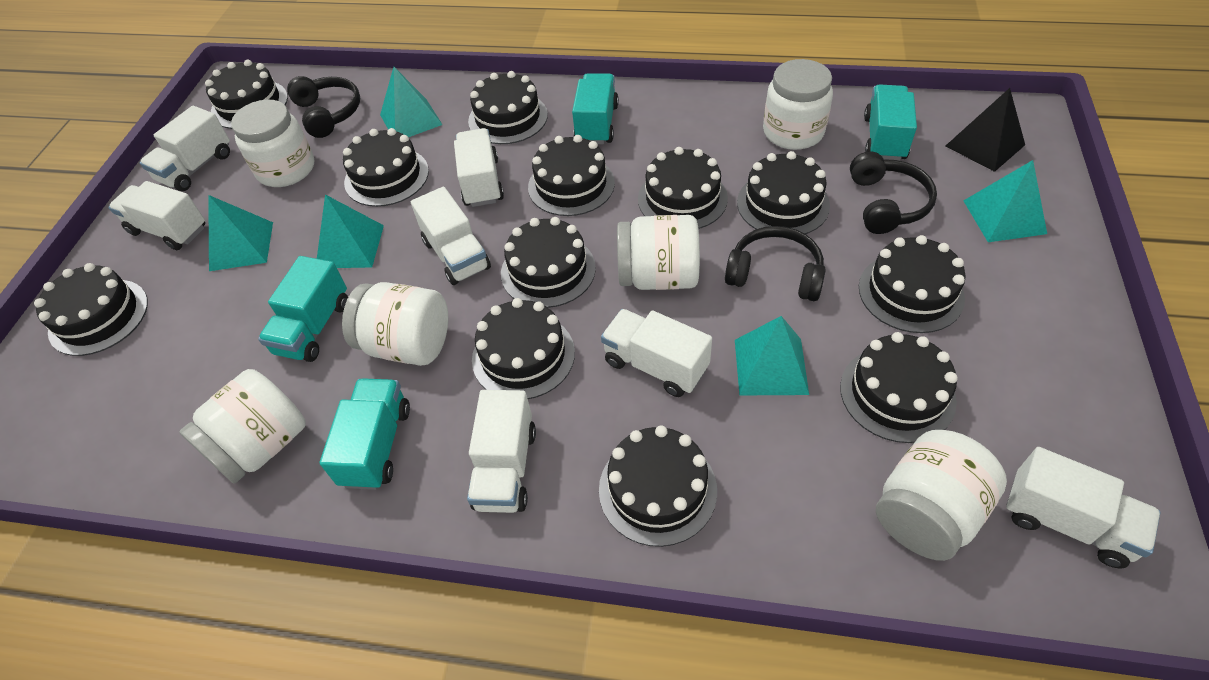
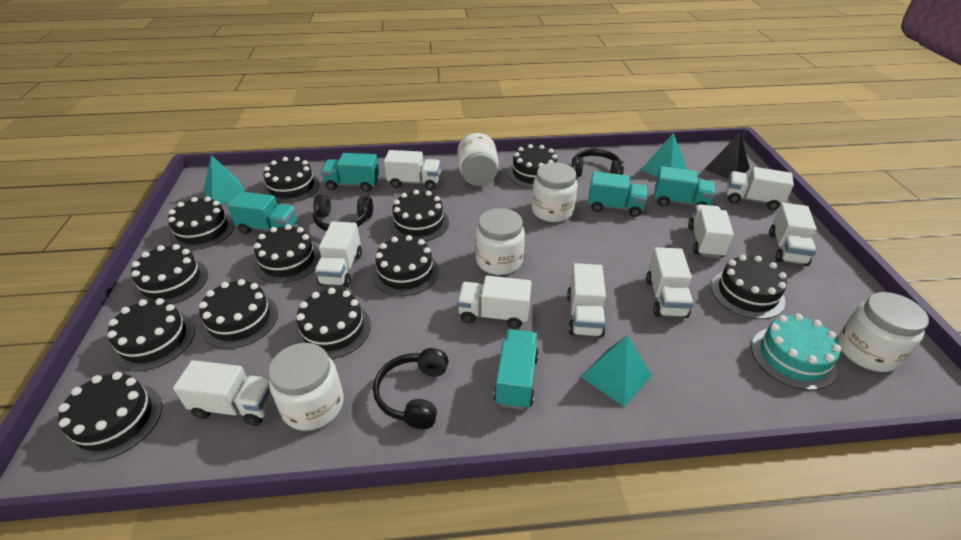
turquoise cake: 0 -> 1
turquoise pyramid: 5 -> 3
turquoise truck: 4 -> 5
white jar: 6 -> 5
white truck: 7 -> 9

